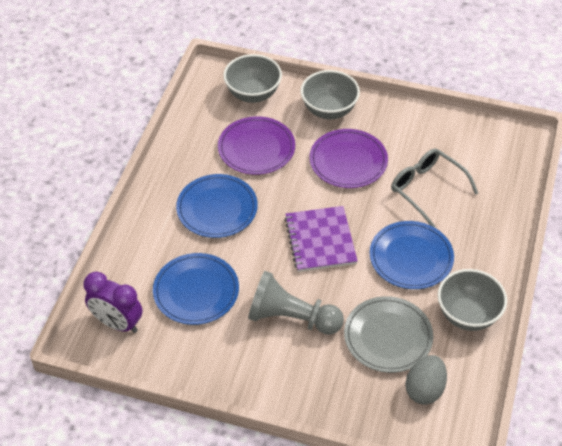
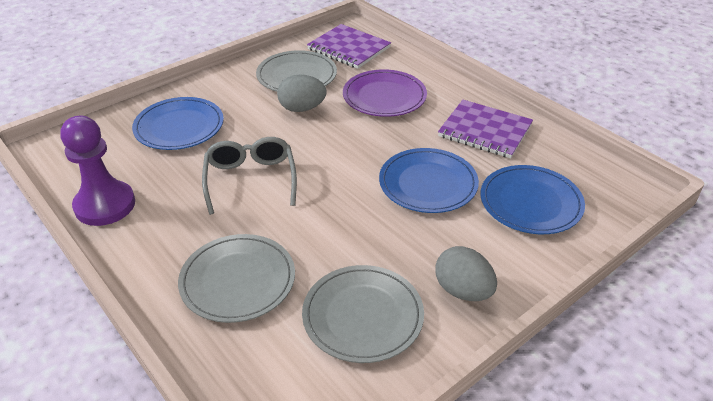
grey bowl: 3 -> 0
grey egg: 1 -> 2
grey pawn: 1 -> 0
grey plate: 1 -> 3
purple clock: 1 -> 0
purple notebook: 1 -> 2
purple pawn: 0 -> 1
purple plate: 2 -> 1

